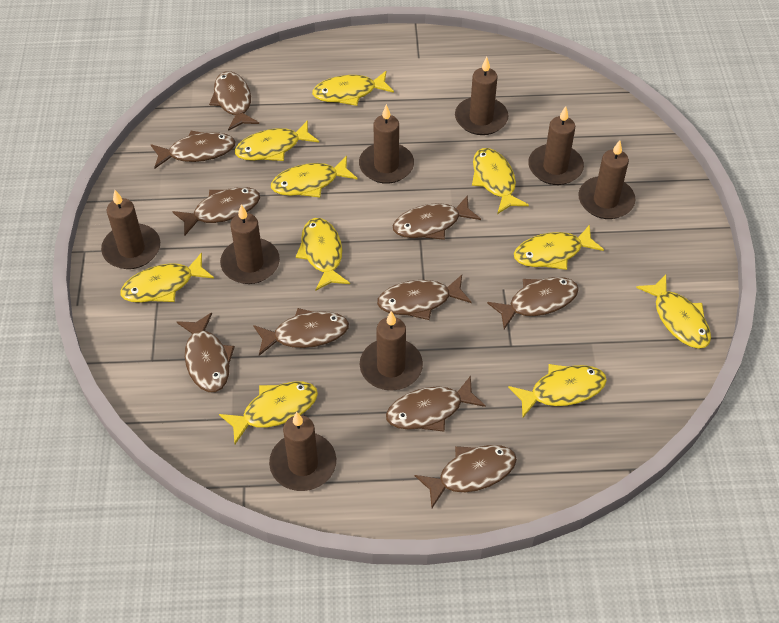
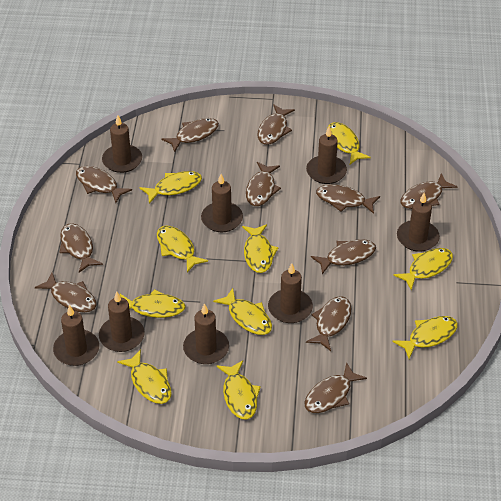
brown fish: 10 -> 11

